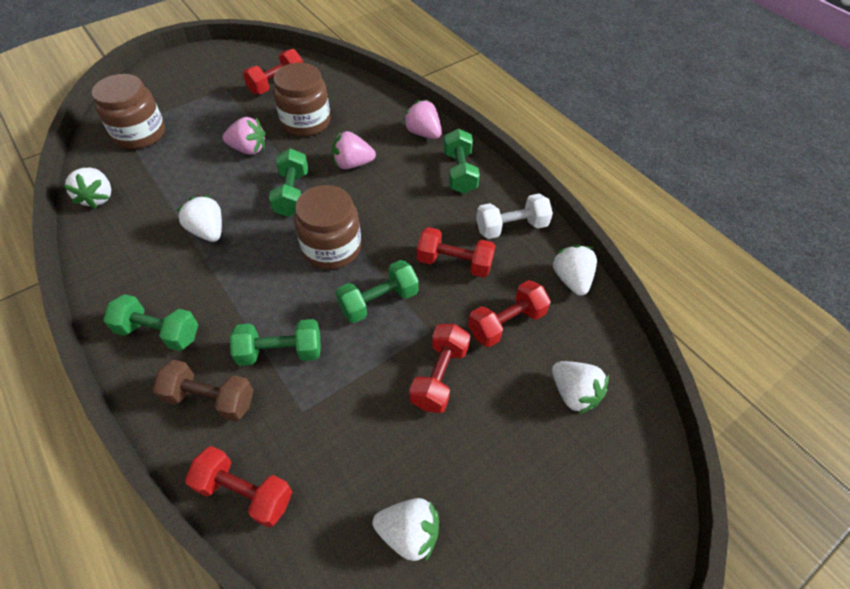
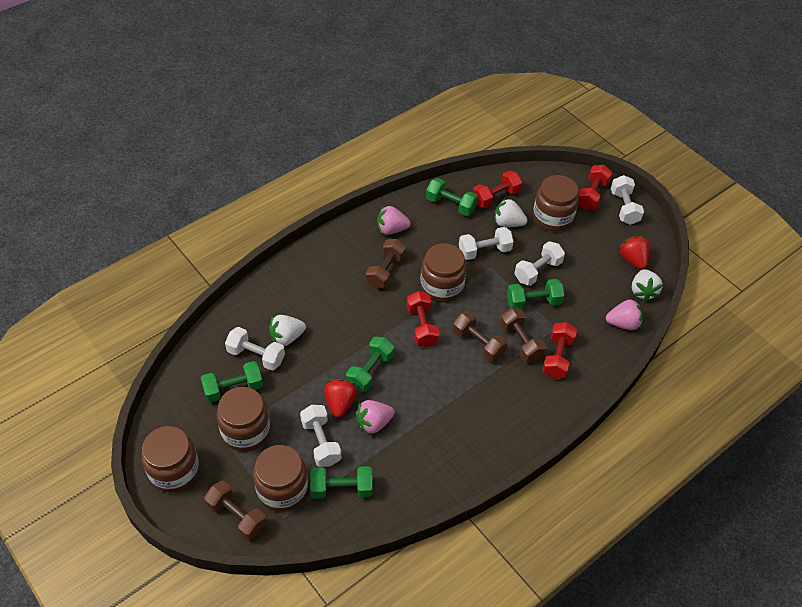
brown dumbbell: 1 -> 4
brown jar: 3 -> 5
red dumbbell: 5 -> 4
red strawberry: 0 -> 2
white dumbbell: 1 -> 5
white strawberry: 5 -> 3

